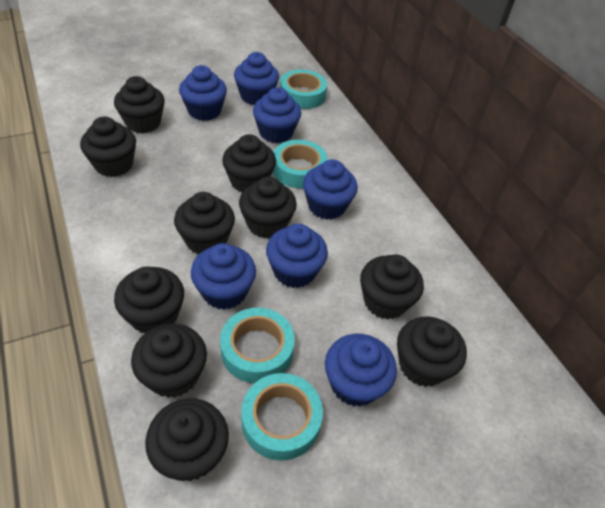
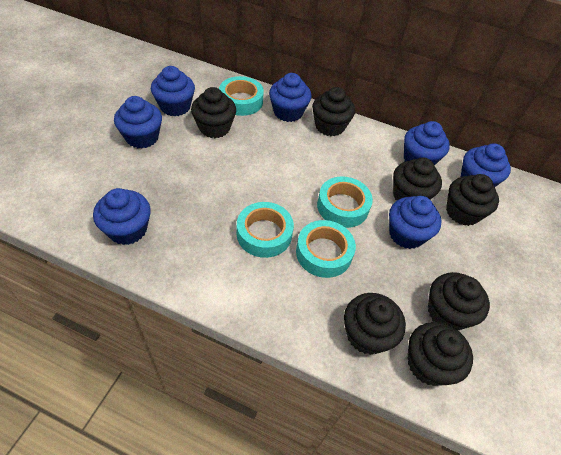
black cupcake: 10 -> 7

